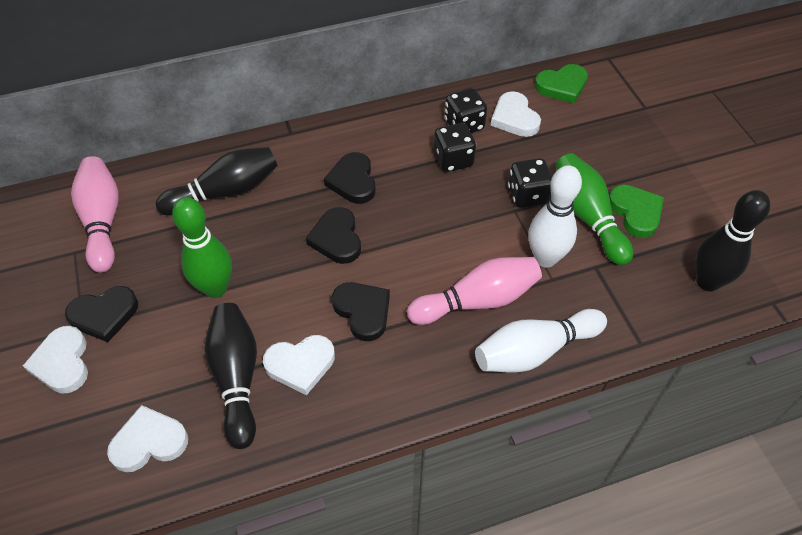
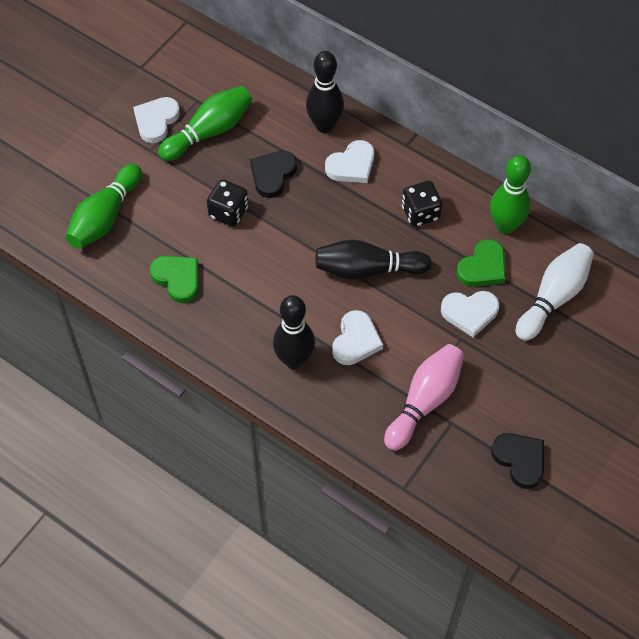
black dice: 3 -> 2
black heart: 4 -> 2
green bowling pin: 2 -> 3
pink bowling pin: 2 -> 1
white bowling pin: 2 -> 1

